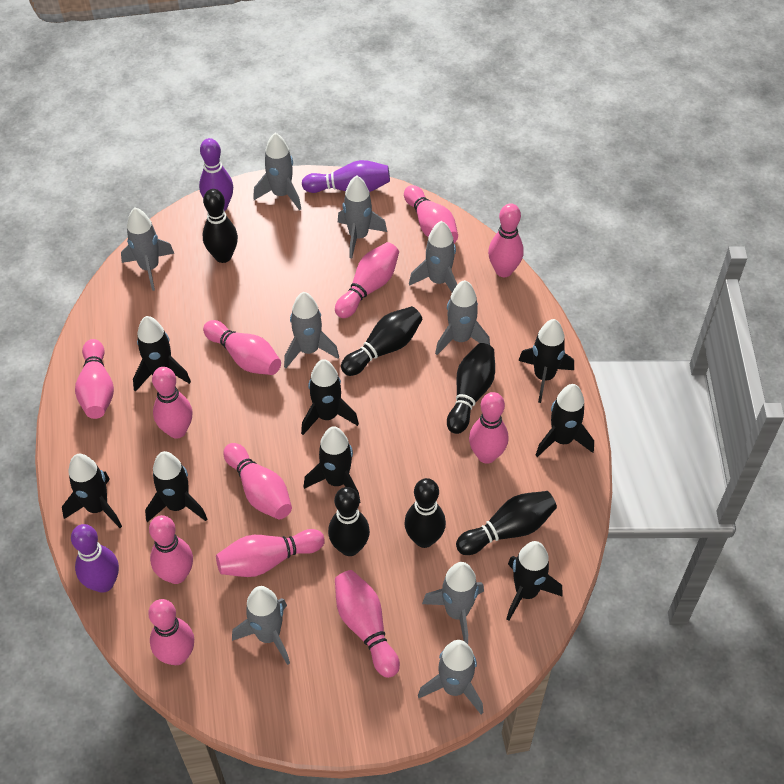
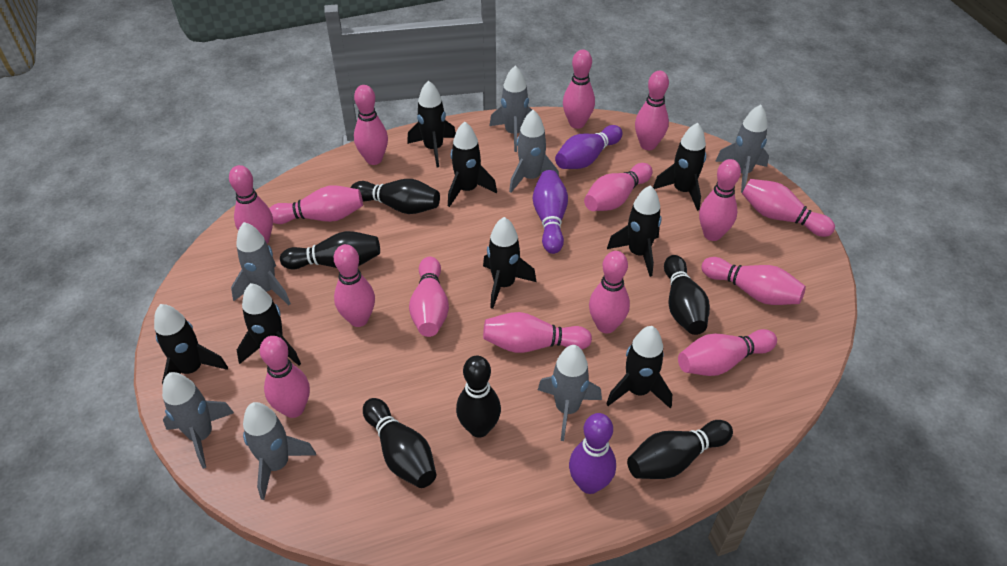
grey rocket: 9 -> 7
pink bowling pin: 12 -> 15

